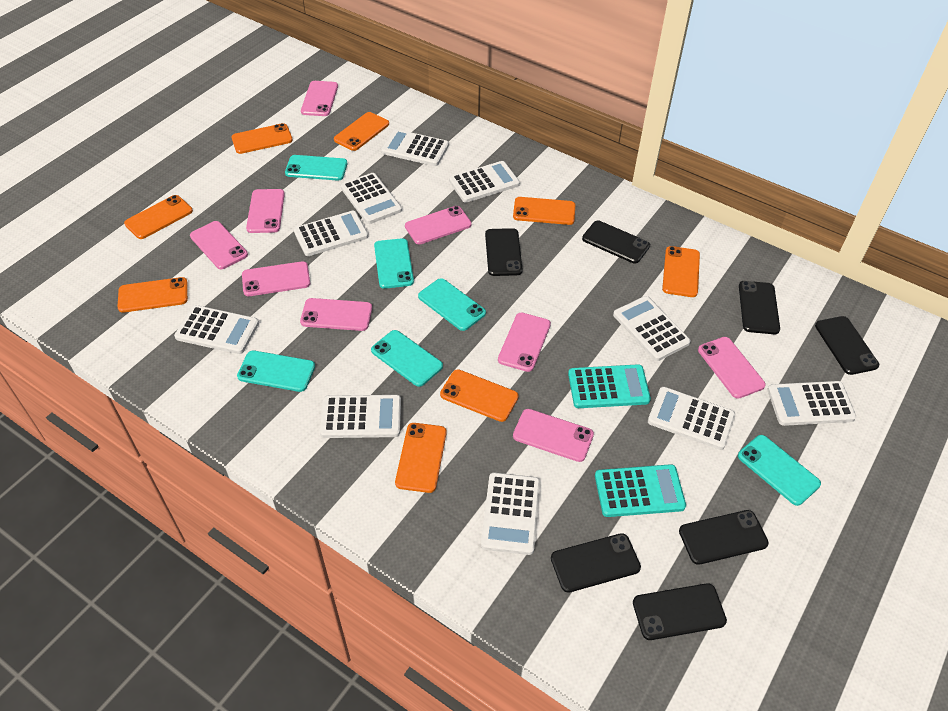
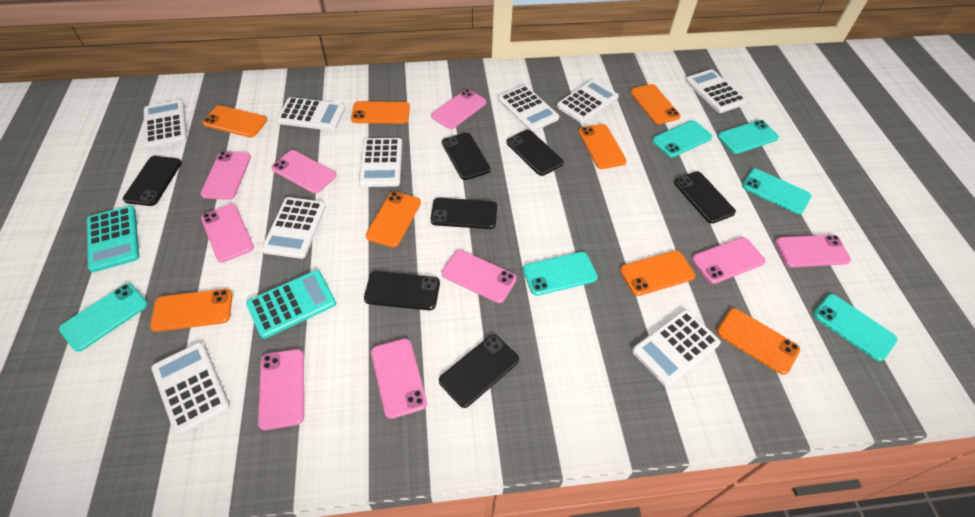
white calculator: 10 -> 9

